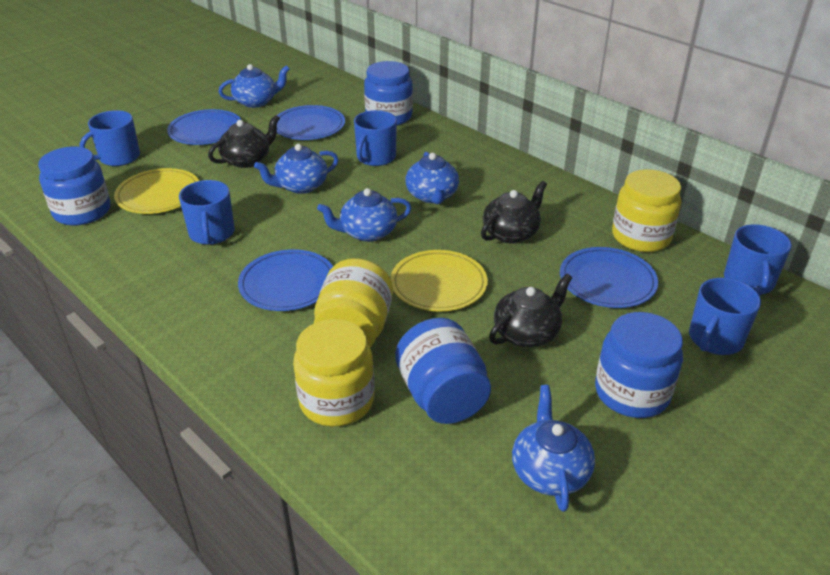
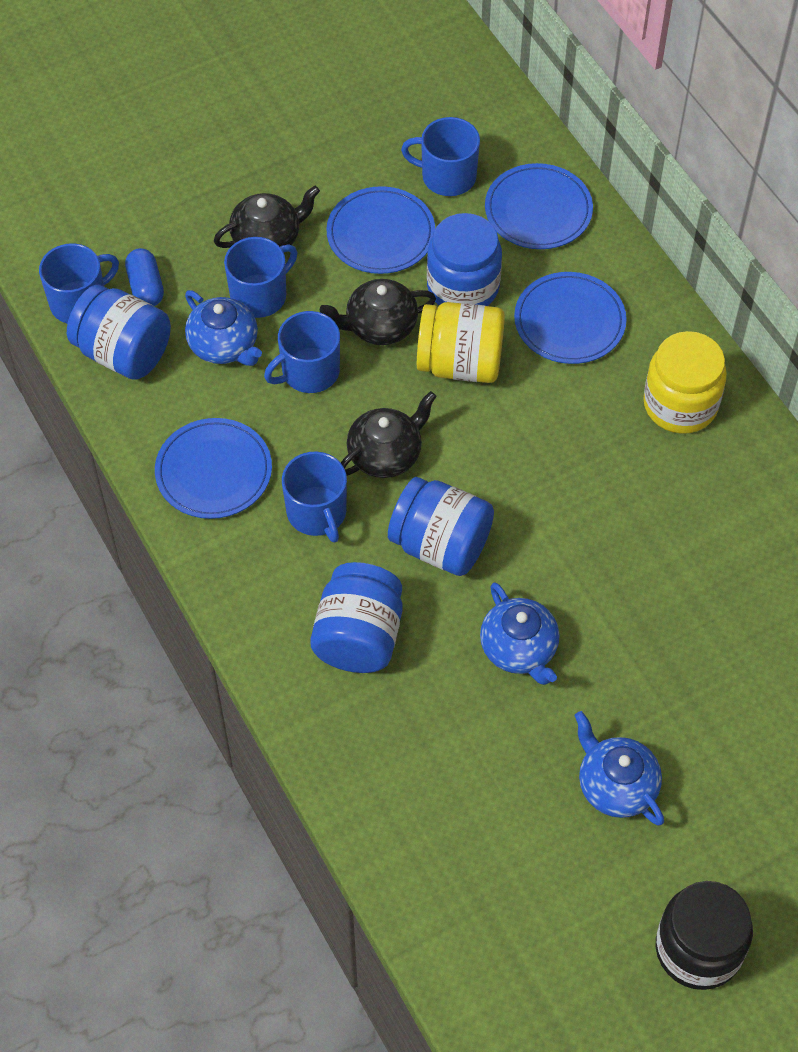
black jar: 0 -> 1
blue capsule: 0 -> 1
blue teapot: 5 -> 3
yellow jar: 3 -> 2
yellow plate: 2 -> 0

